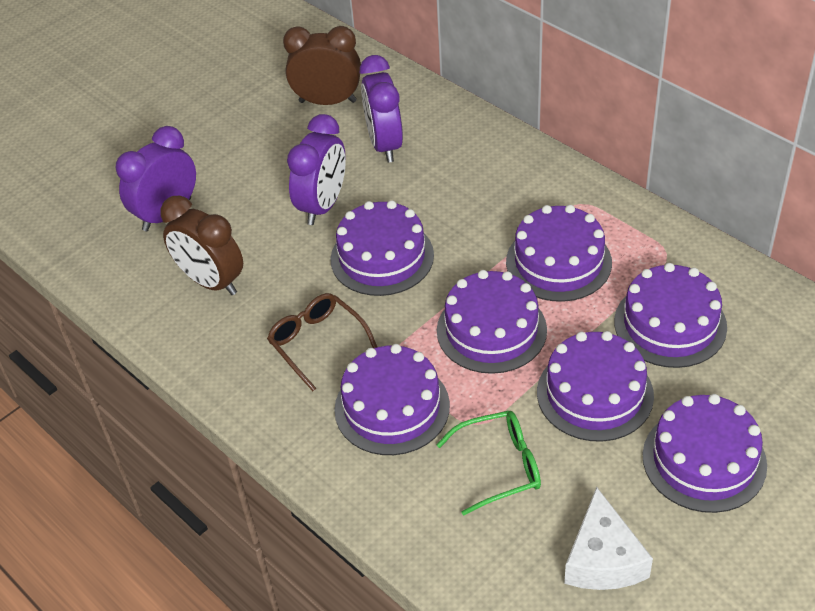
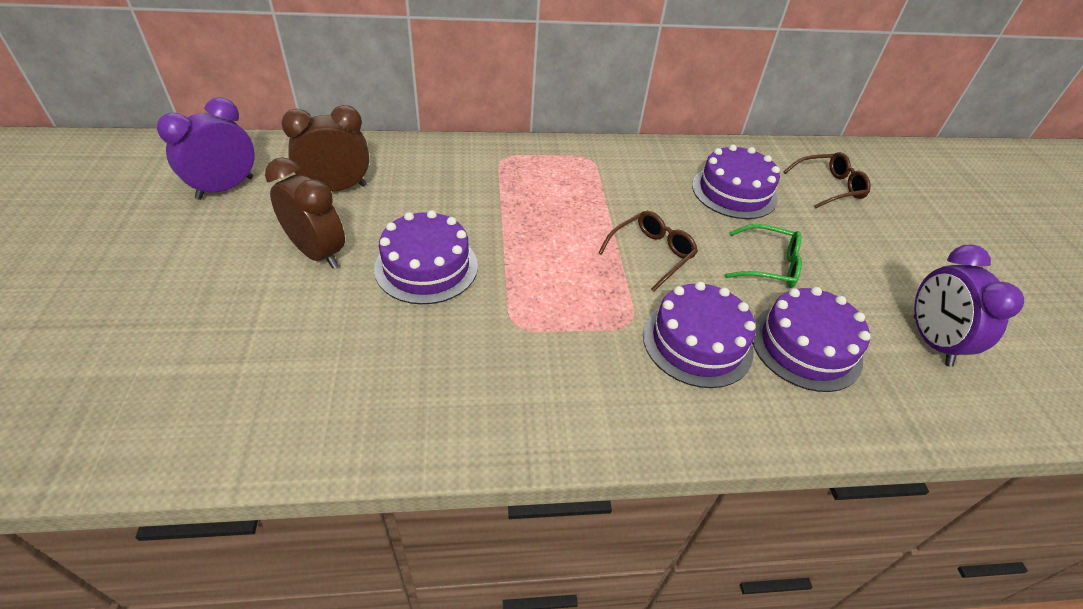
brown glasses: 1 -> 2
purple cake: 7 -> 4
purple clock: 3 -> 2
white cheese: 1 -> 0

